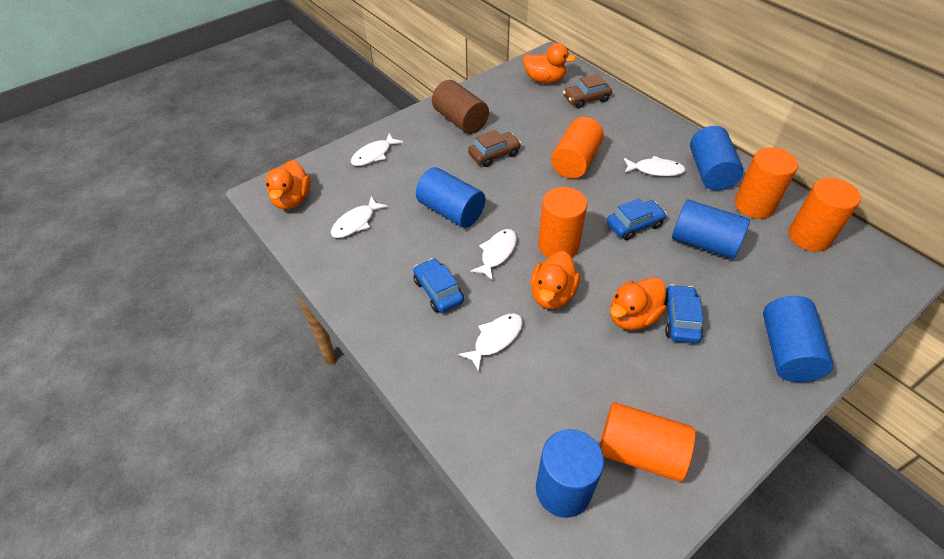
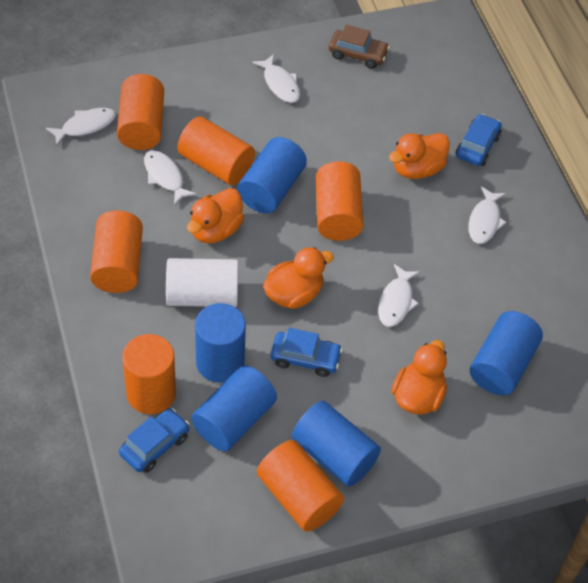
brown car: 2 -> 1
brown cylinder: 1 -> 0
orange cylinder: 5 -> 6
white cylinder: 0 -> 1

